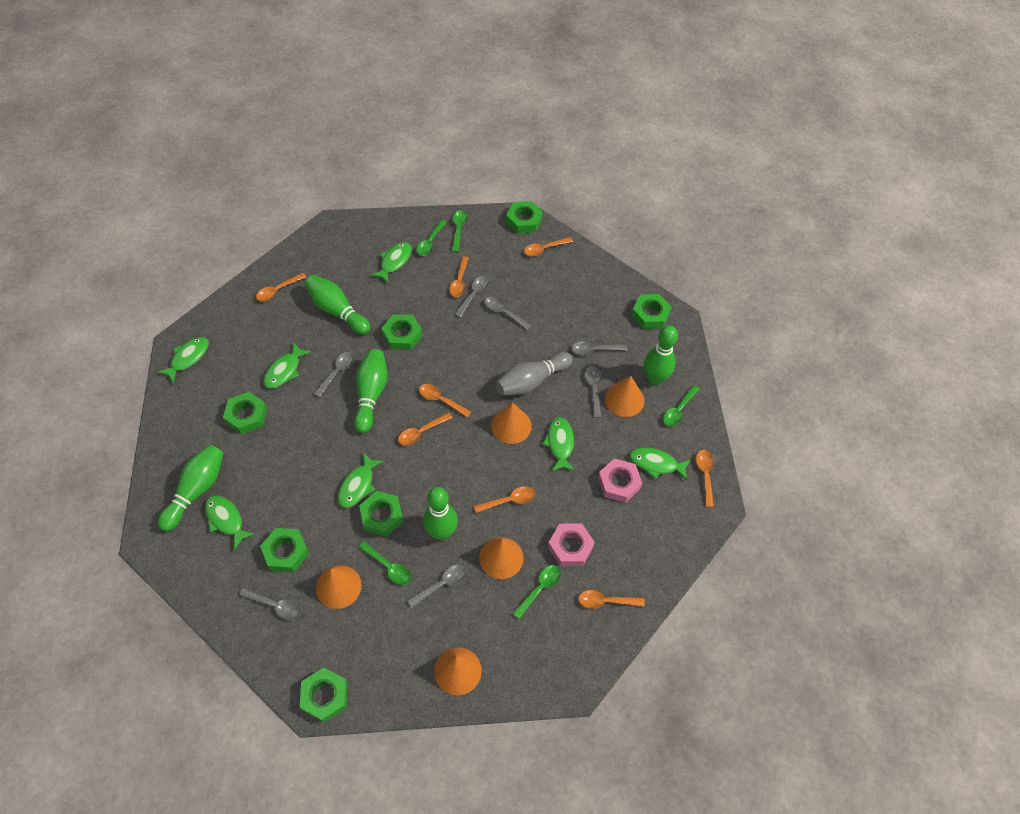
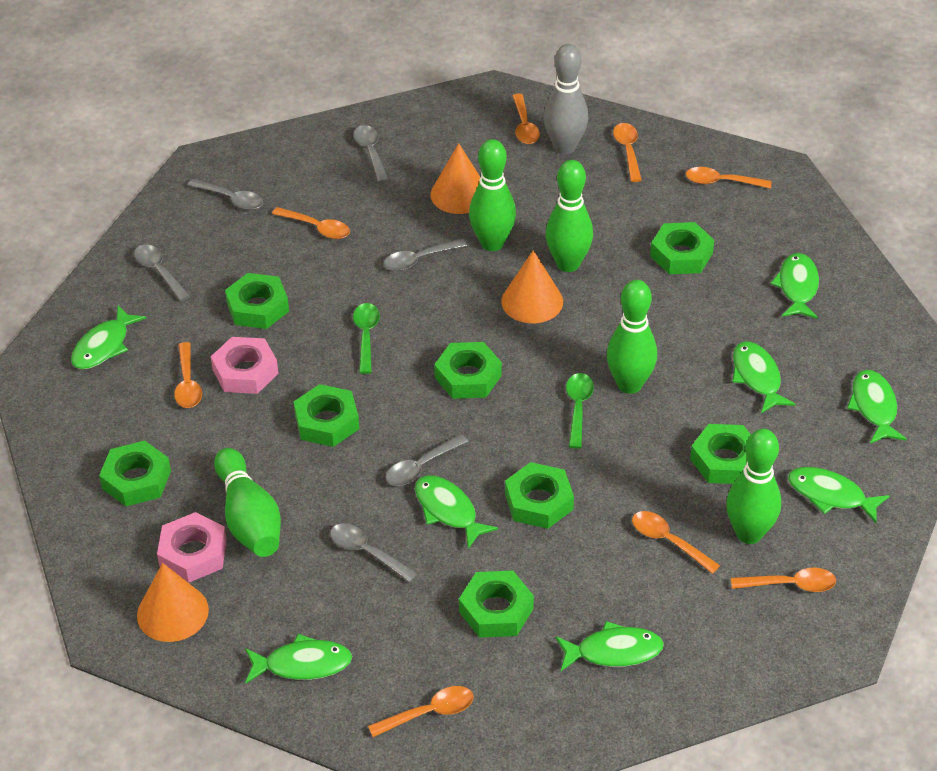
green fish: 7 -> 8
green nut: 7 -> 8
green spoon: 5 -> 2
grey spoon: 7 -> 6
orange cone: 5 -> 3

